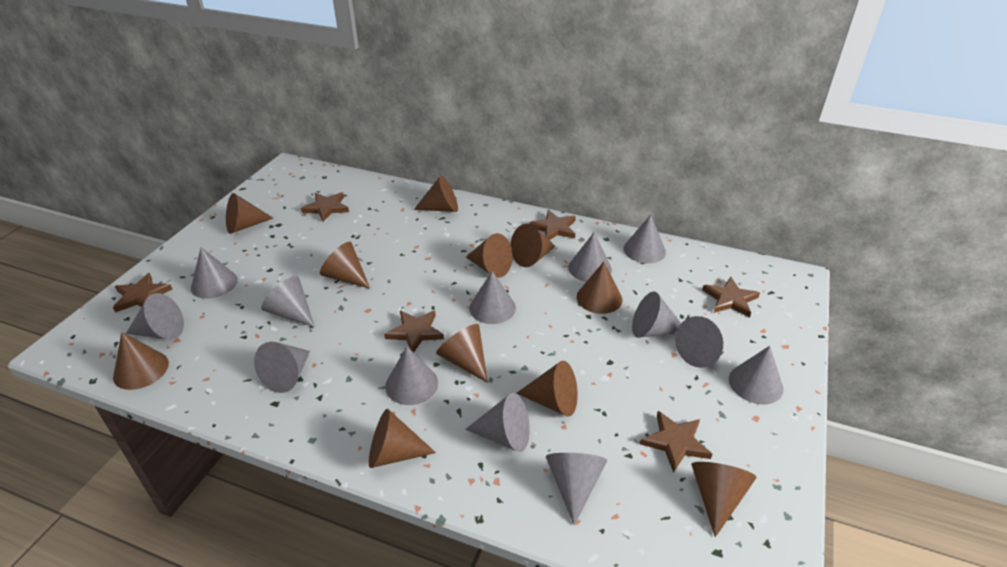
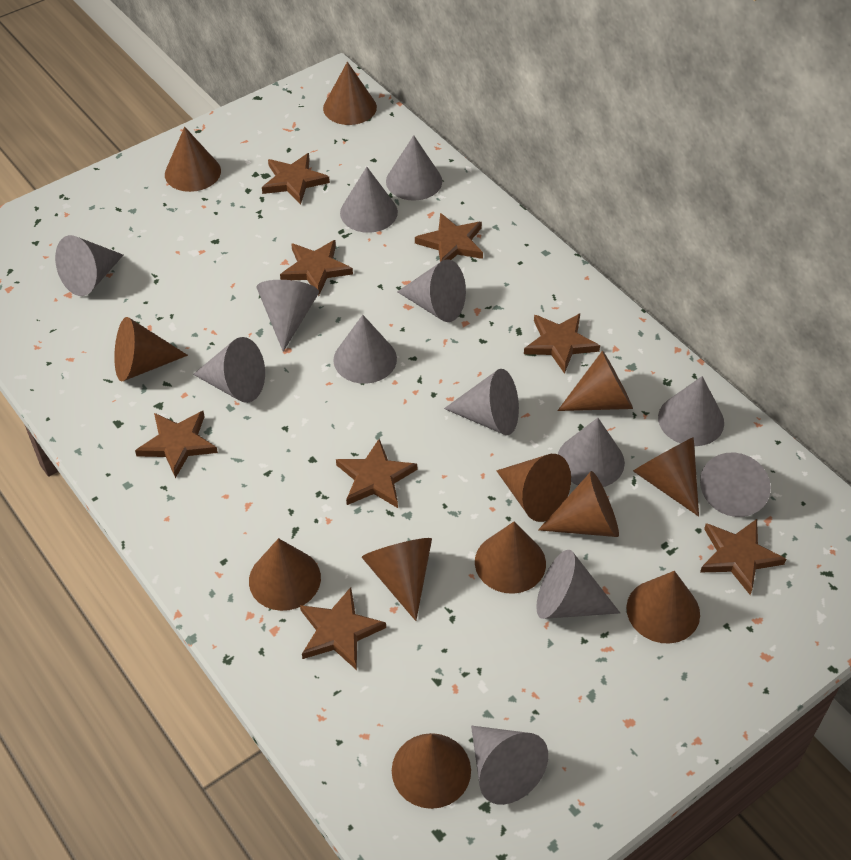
brown cone: 11 -> 12
brown star: 6 -> 8

